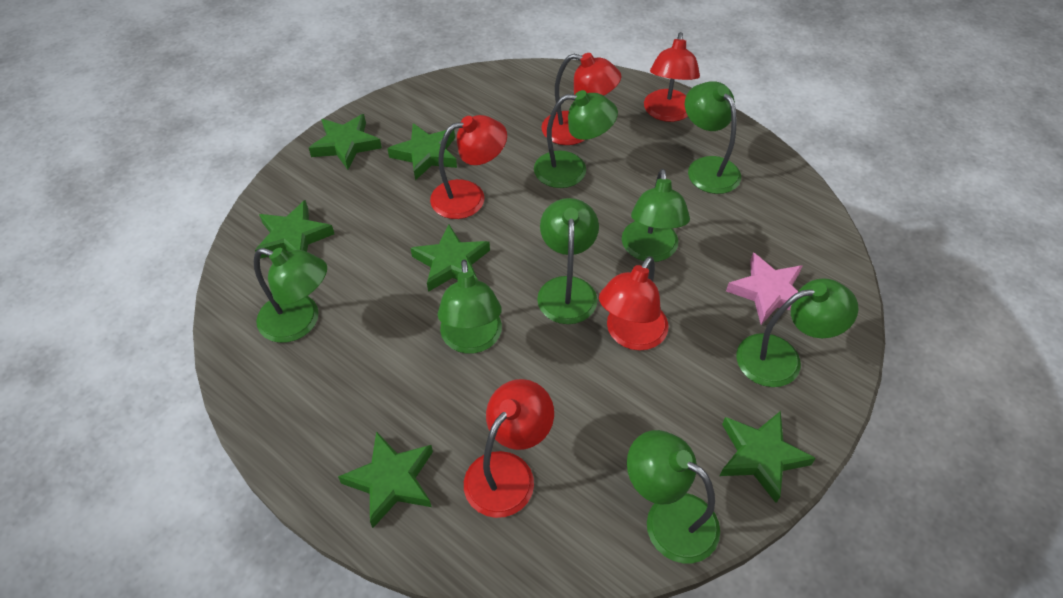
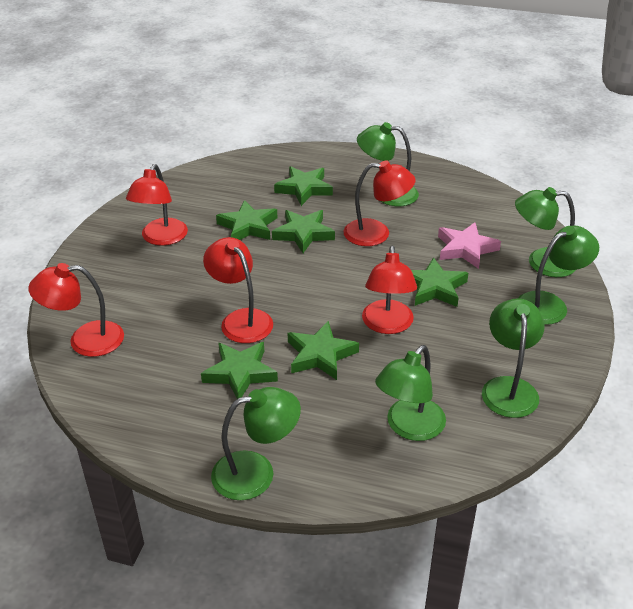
green lamp: 8 -> 6

